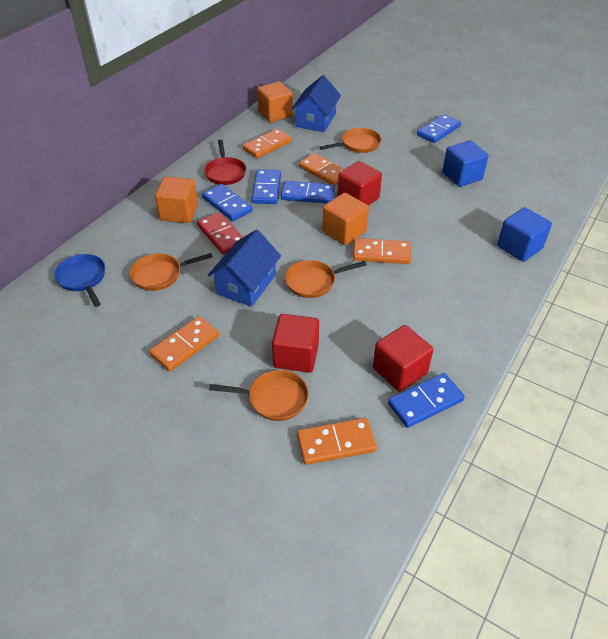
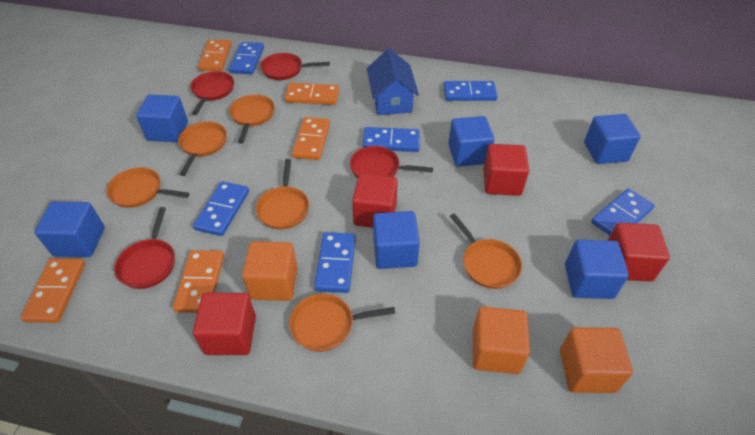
blue cube: 2 -> 6
blue domino: 5 -> 6
blue house: 2 -> 1
blue pan: 1 -> 0
orange pan: 4 -> 6
red cube: 3 -> 4
red domino: 1 -> 0
red pan: 1 -> 4

